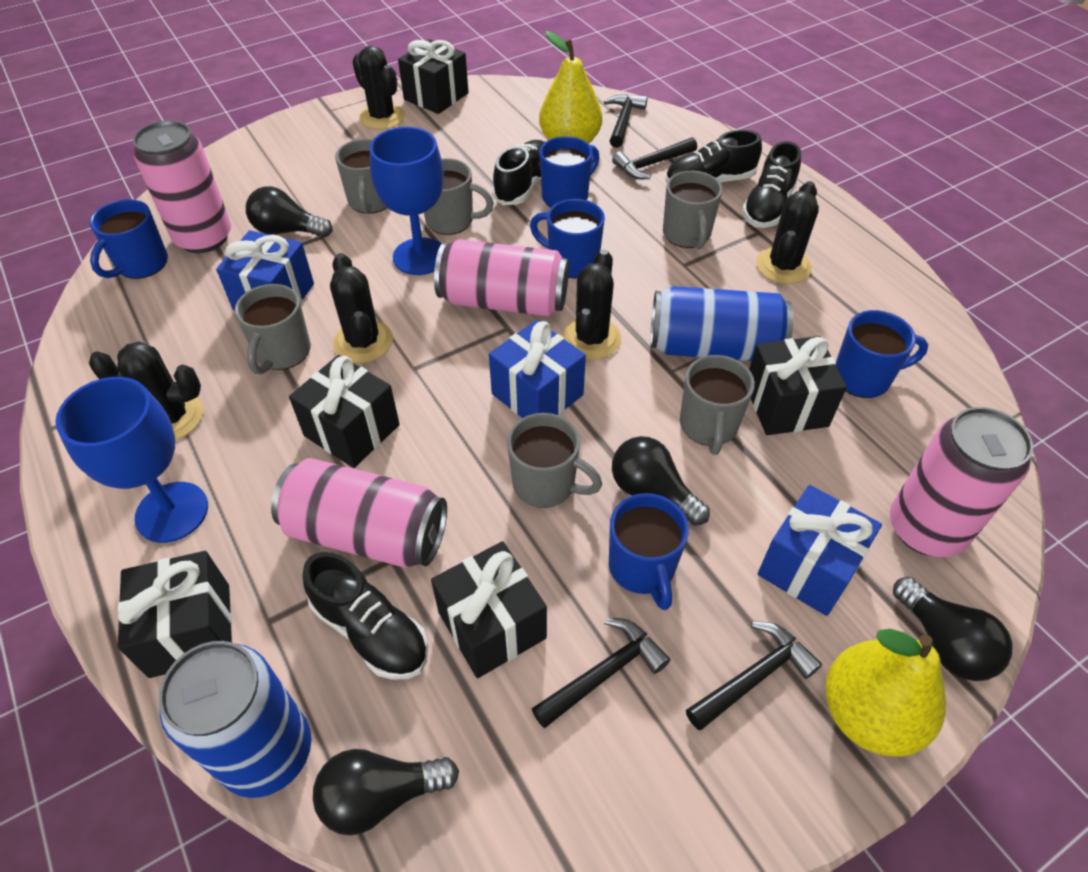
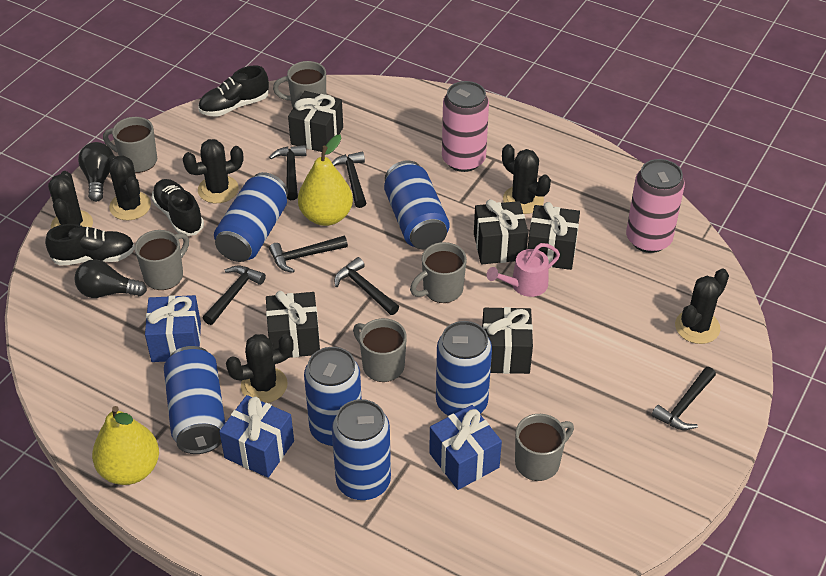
black cactus: 5 -> 6
black hammer: 4 -> 6
black light bulb: 4 -> 2
black shoe: 4 -> 3
blue can: 2 -> 6
blue goblet: 2 -> 0
blue mug: 5 -> 0
pink can: 4 -> 2
pink watering can: 0 -> 1

